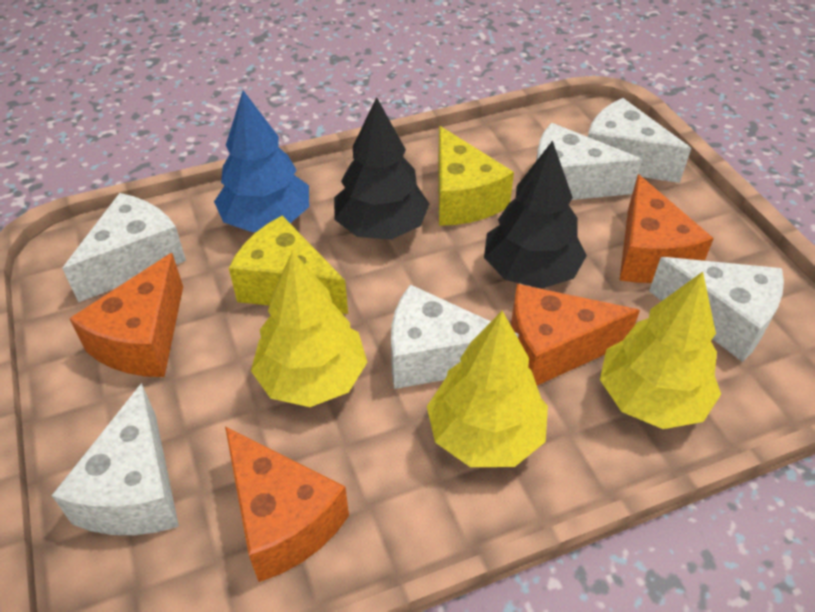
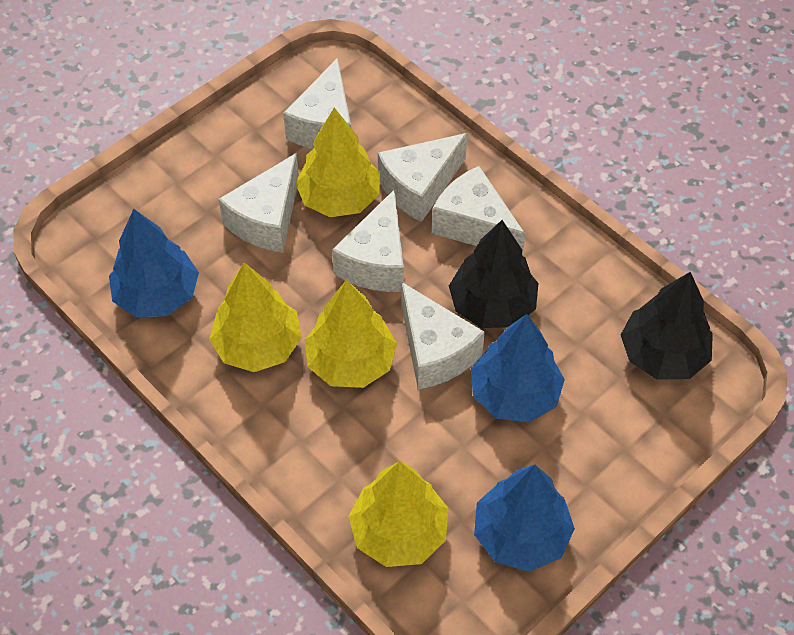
blue tree: 1 -> 3
orange cheese: 4 -> 0
yellow cheese: 2 -> 0
yellow tree: 3 -> 4

